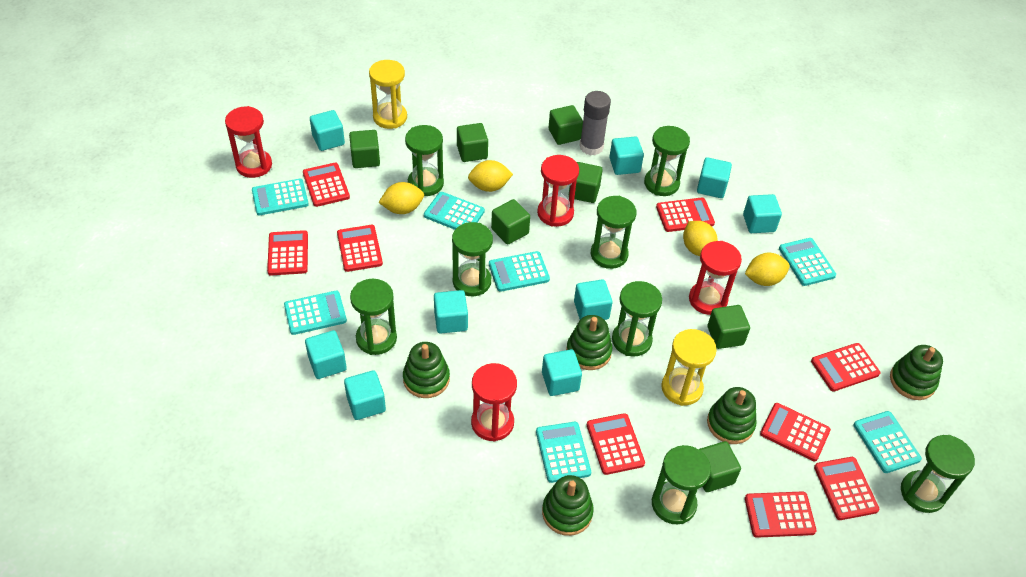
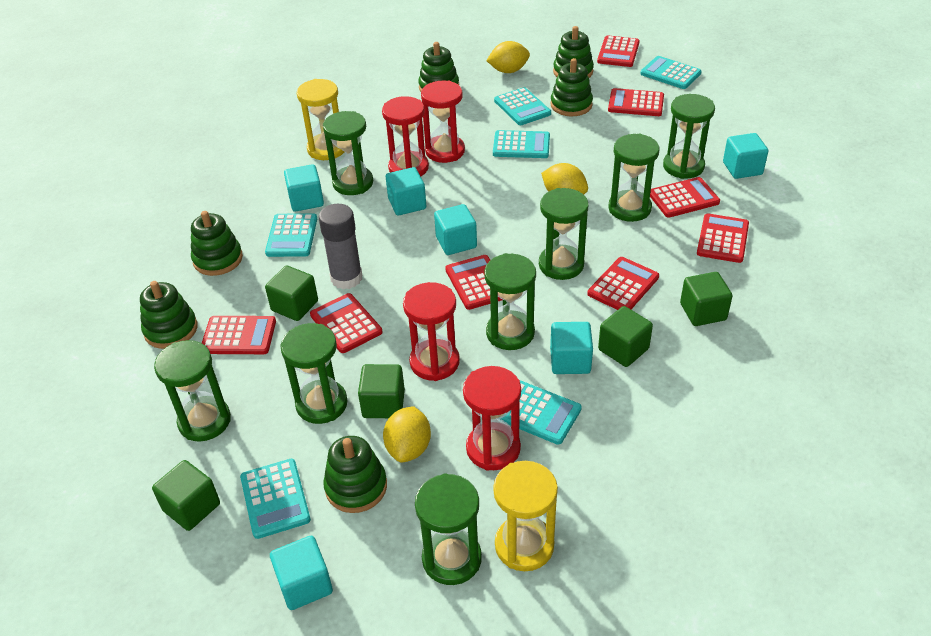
green cube: 7 -> 5
green stacking toy: 5 -> 6
red calculator: 9 -> 8
turquoise calculator: 7 -> 6
turquoise cube: 9 -> 6
yellow lemon: 4 -> 3

